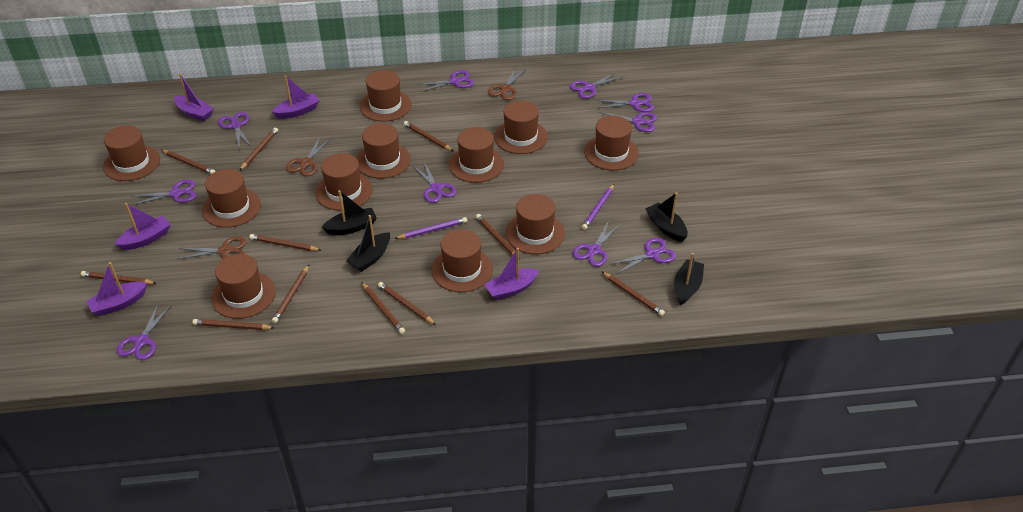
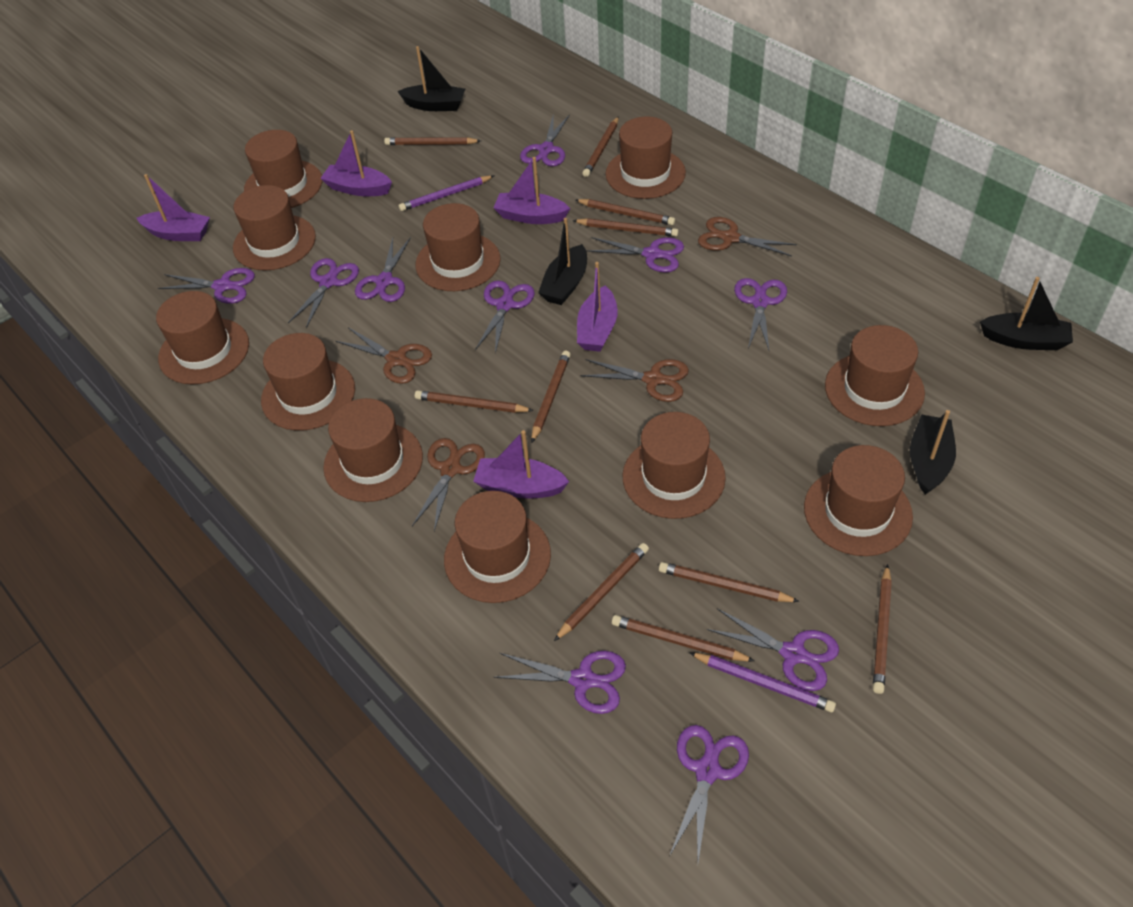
brown pencil: 11 -> 10
brown scissors: 3 -> 4

